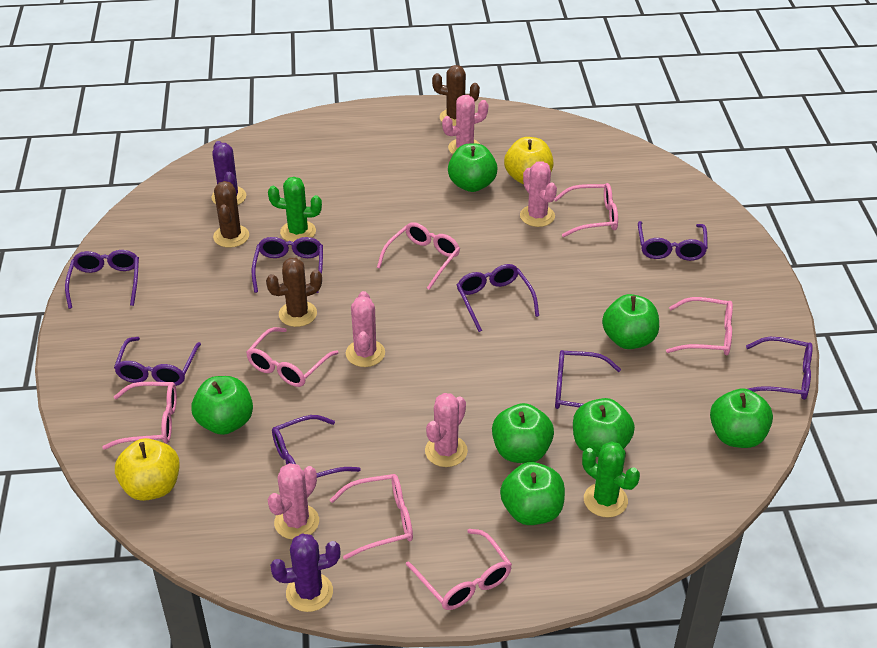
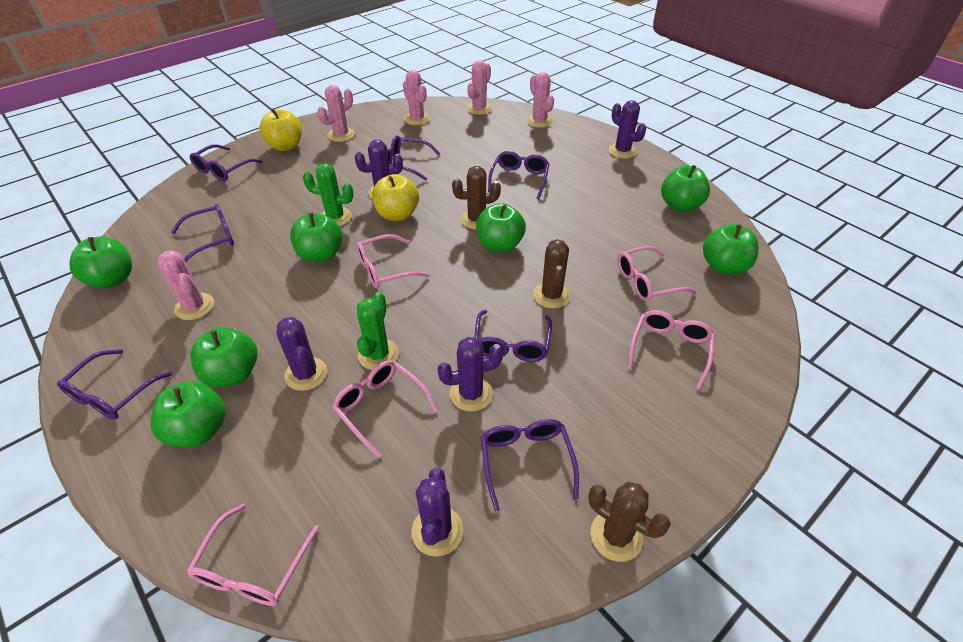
pink glasses: 7 -> 5
purple cactus: 2 -> 5
purple glasses: 8 -> 7

